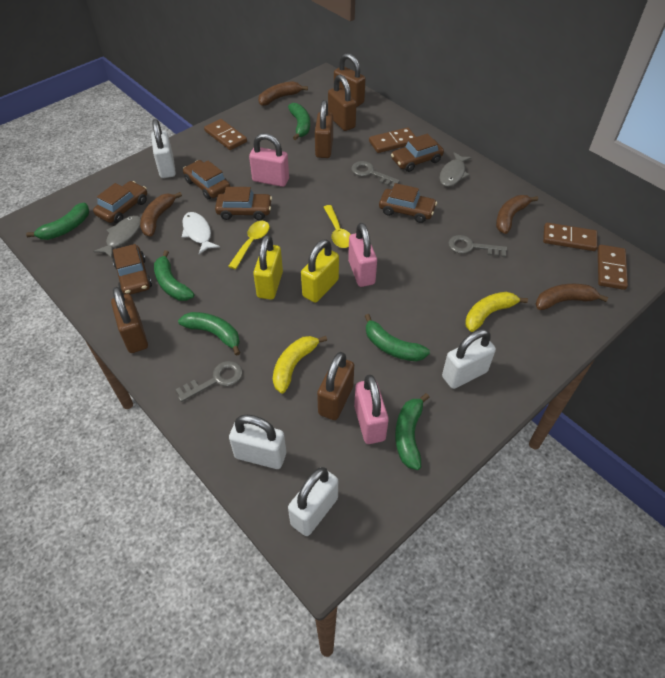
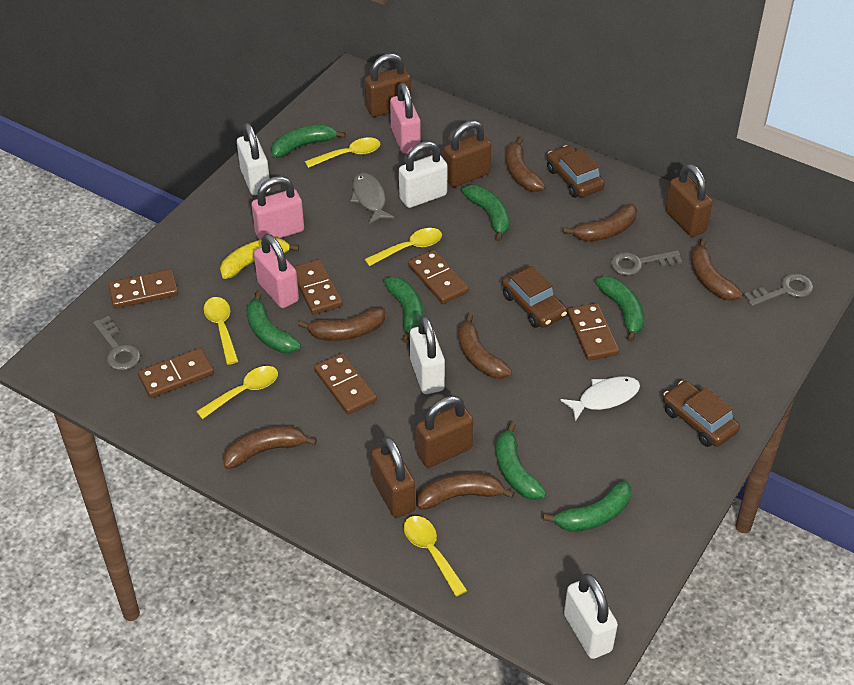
brown banana: 4 -> 7
brown car: 6 -> 3
brown domino: 4 -> 6
green banana: 6 -> 7
grey fish: 2 -> 1
yellow banana: 2 -> 1
yellow padlock: 2 -> 0
yellow spoon: 2 -> 5

